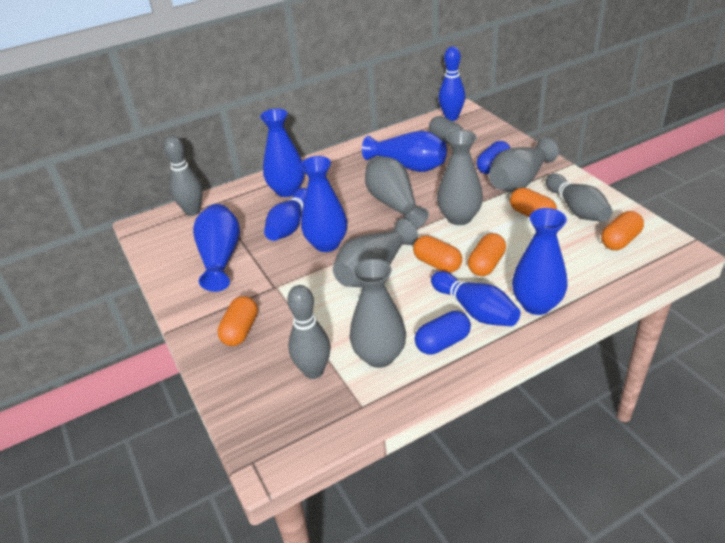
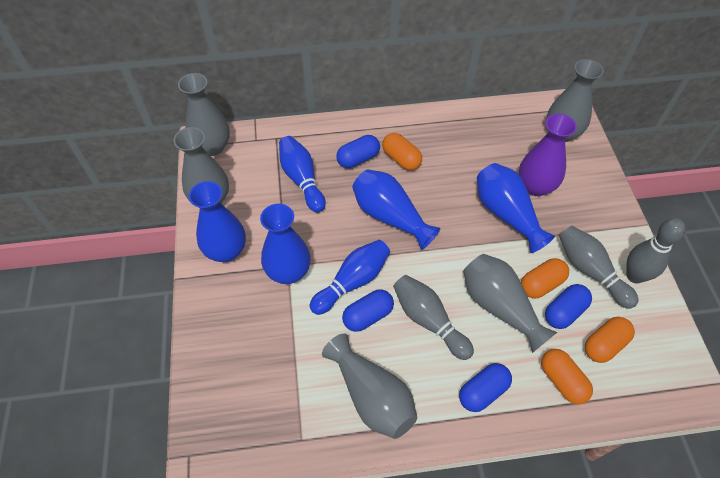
blue bowling pin: 3 -> 2
blue capsule: 2 -> 4
blue vase: 5 -> 4
grey capsule: 1 -> 0
orange capsule: 5 -> 4
purple vase: 0 -> 1

